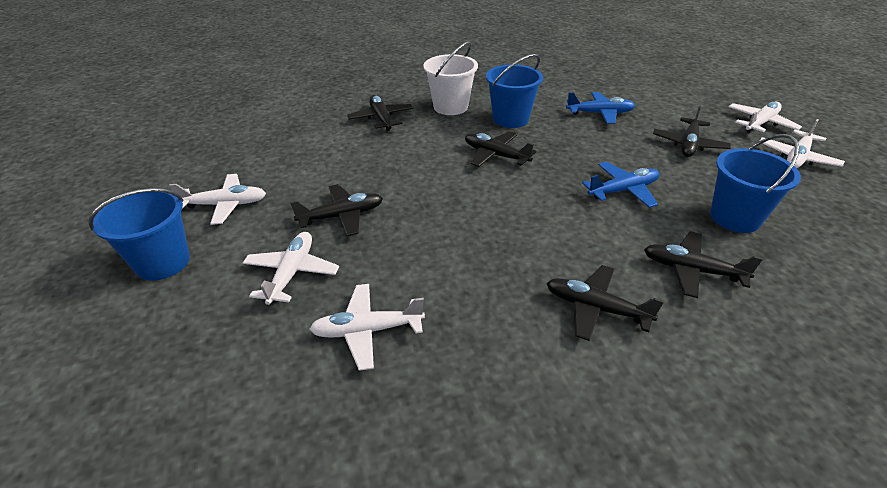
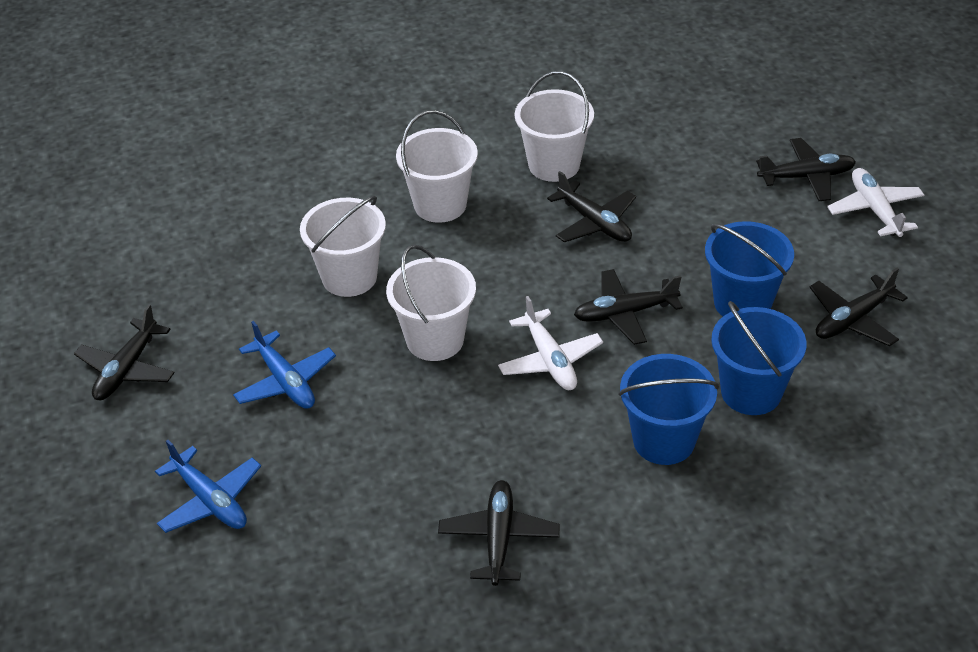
white bucket: 1 -> 4
white plane: 5 -> 2

